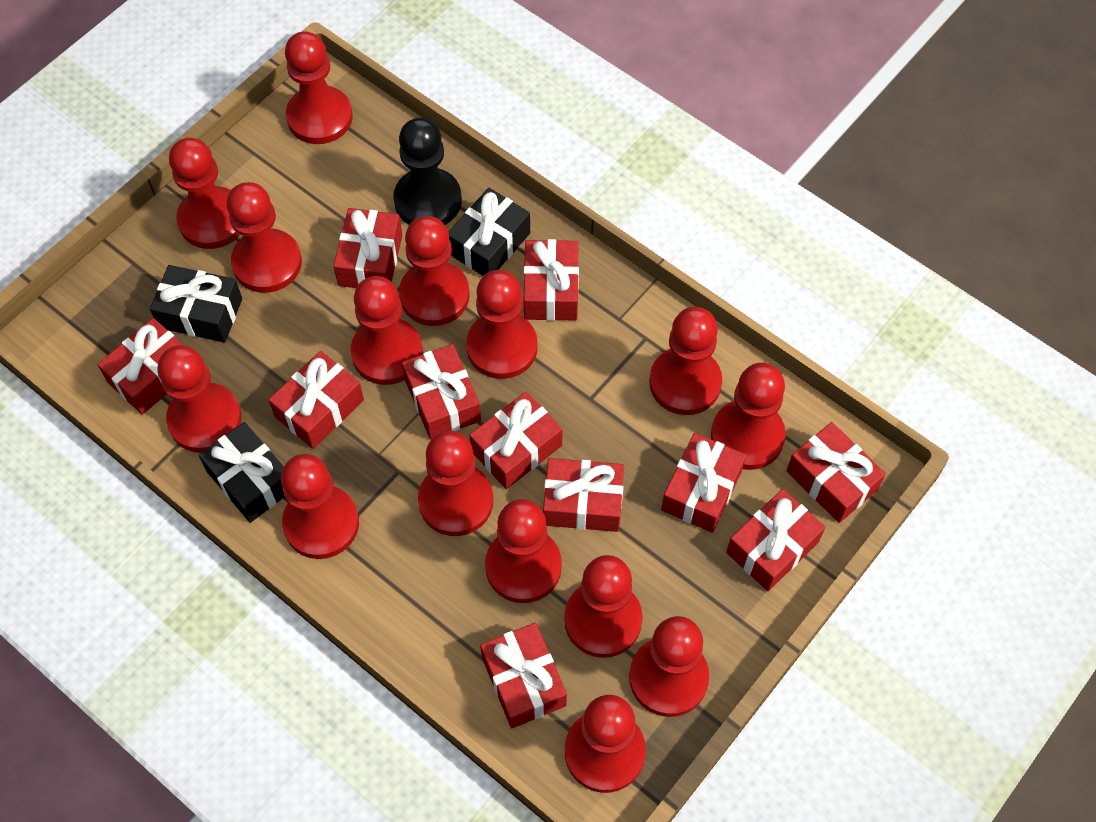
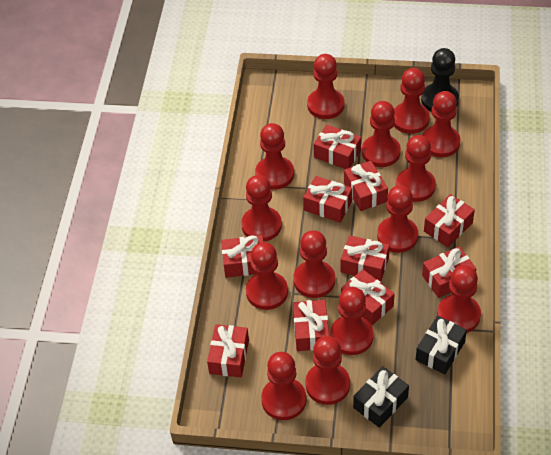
black gift: 3 -> 2
red gift: 11 -> 10
red pawn: 15 -> 14

